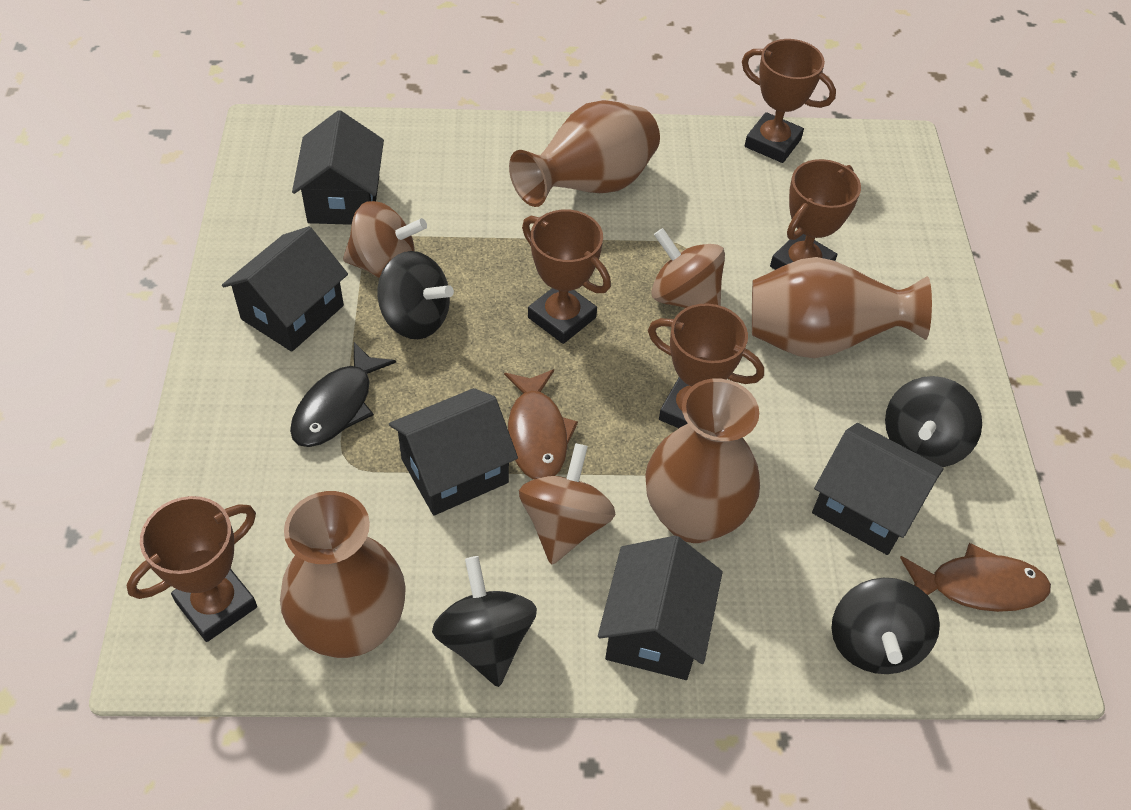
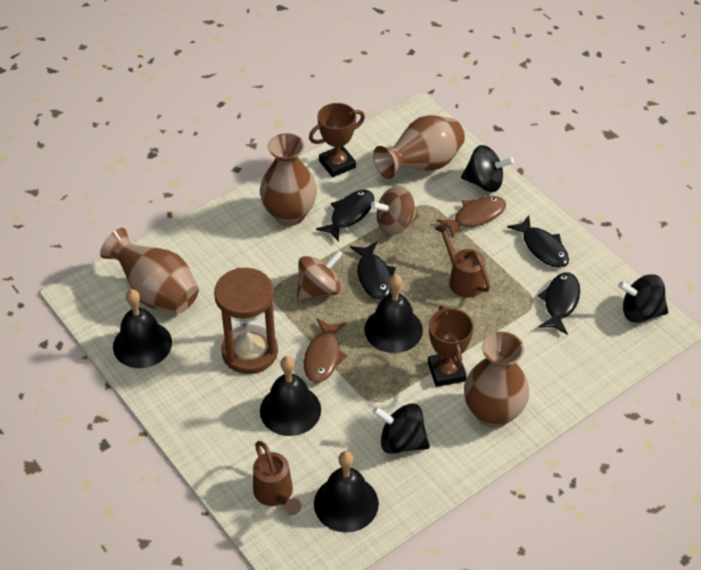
black bell: 0 -> 4
black fish: 1 -> 4
black house: 5 -> 0
black spinning top: 4 -> 3
brown hourglass: 0 -> 1
brown spinning top: 3 -> 2
brown trophy: 5 -> 2
brown watering can: 0 -> 2

